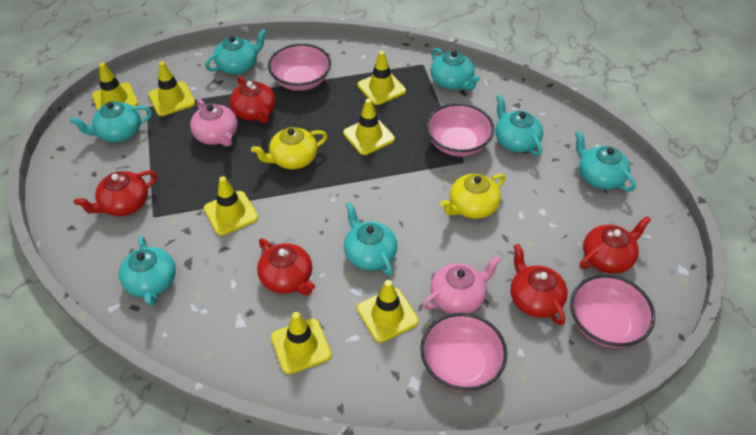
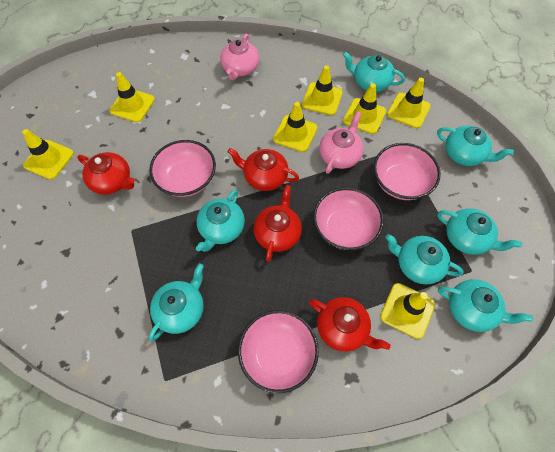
red teapot: 5 -> 4
yellow teapot: 2 -> 0

